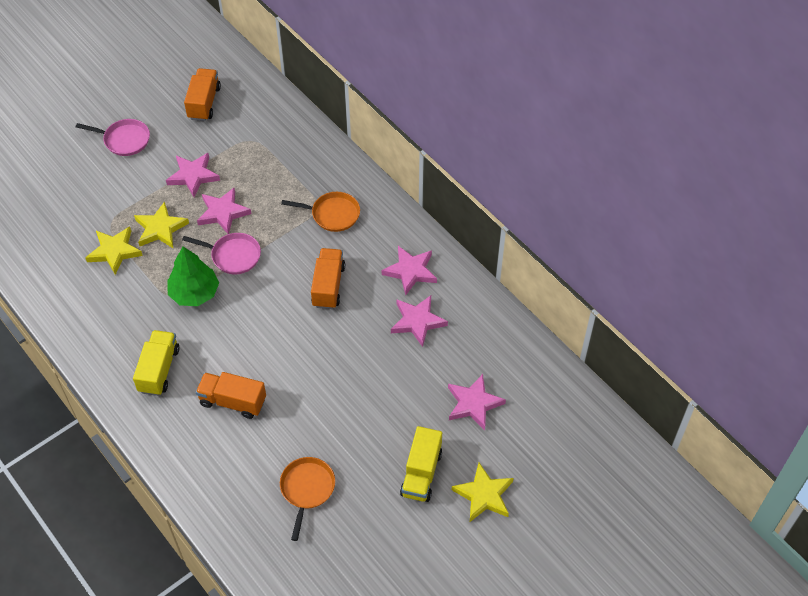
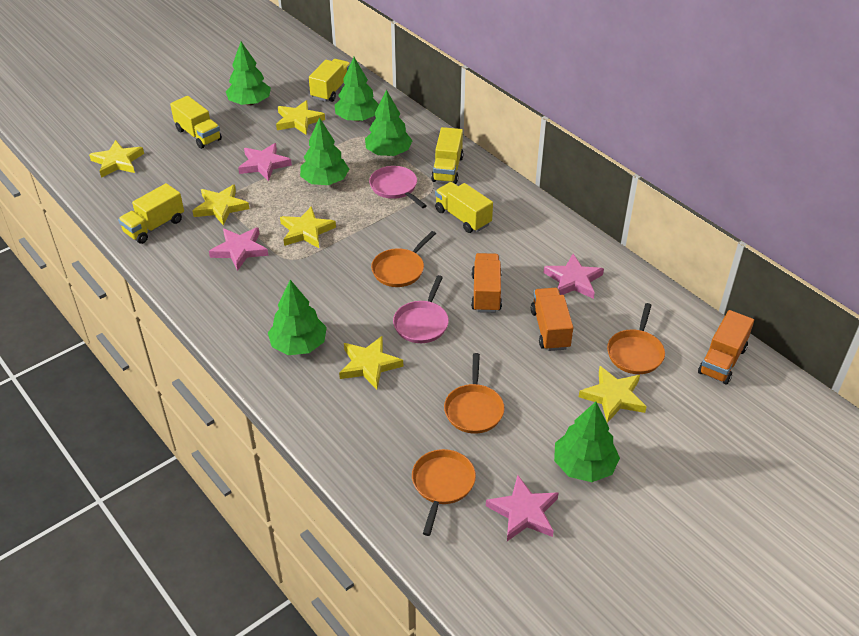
green tree: 1 -> 6
orange pan: 2 -> 4
pink star: 5 -> 4
yellow star: 3 -> 6
yellow truck: 2 -> 5

